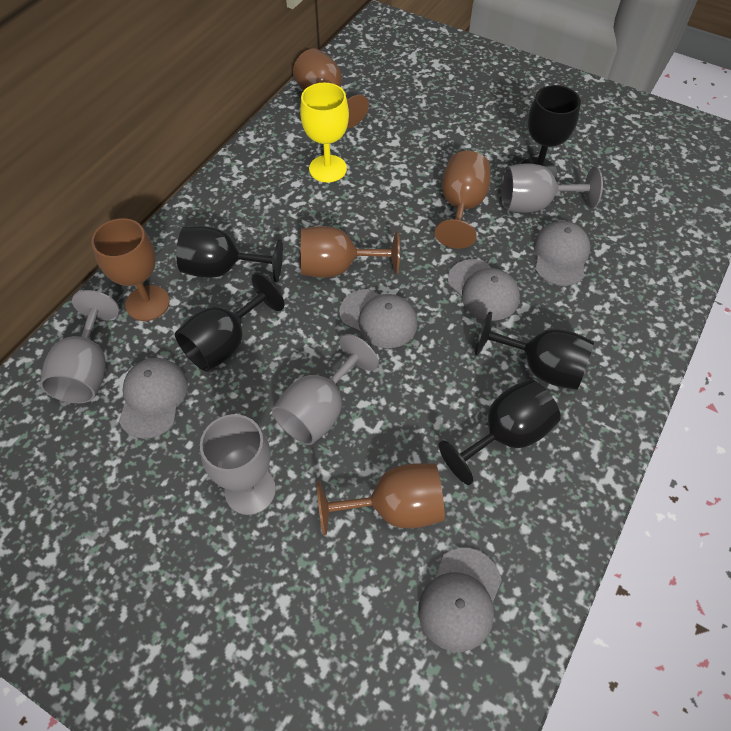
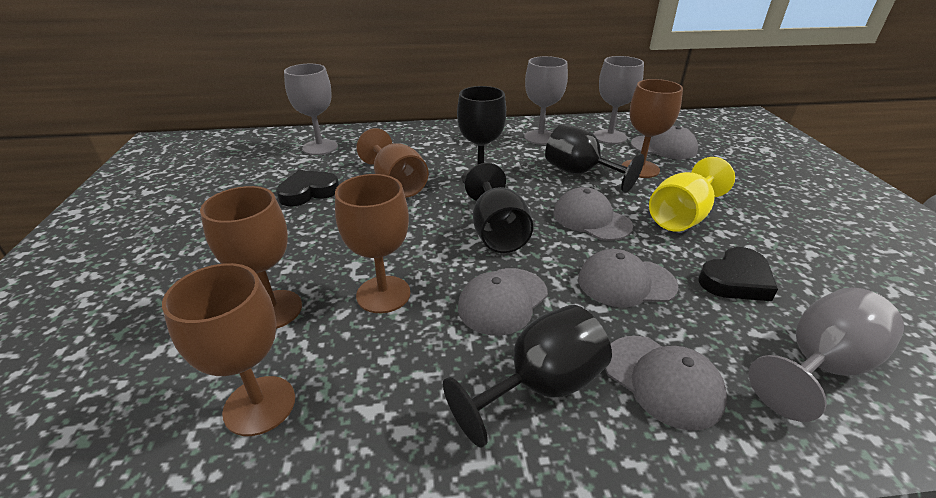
black goblet: 5 -> 4
black heart: 0 -> 2

